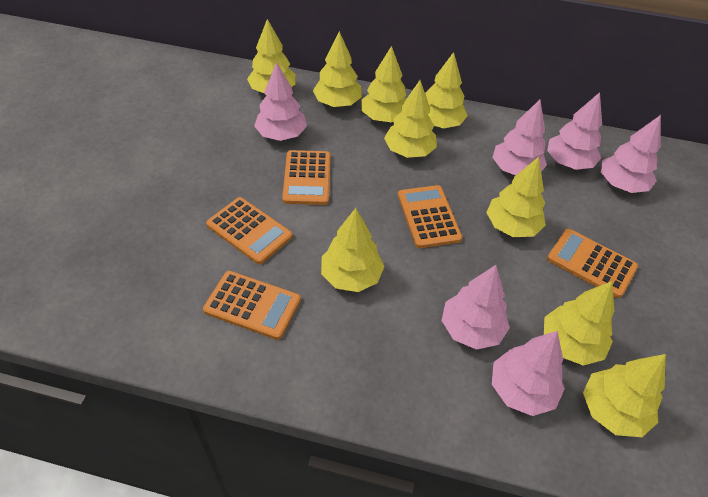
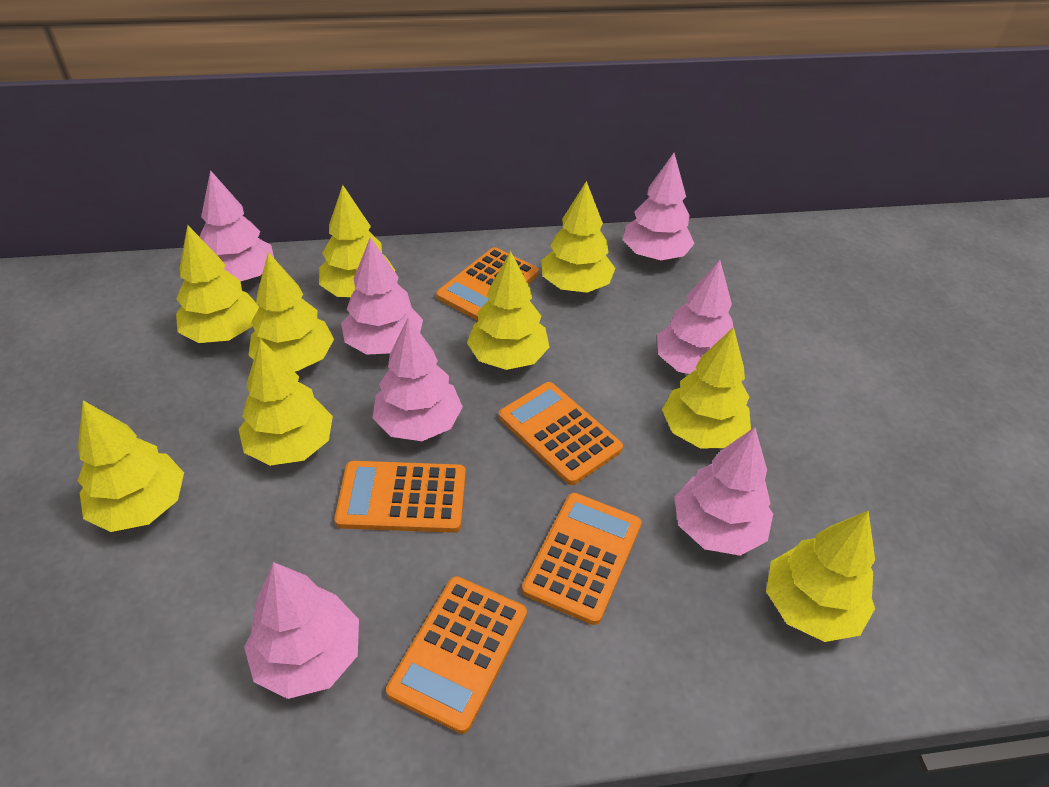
pink tree: 6 -> 7

